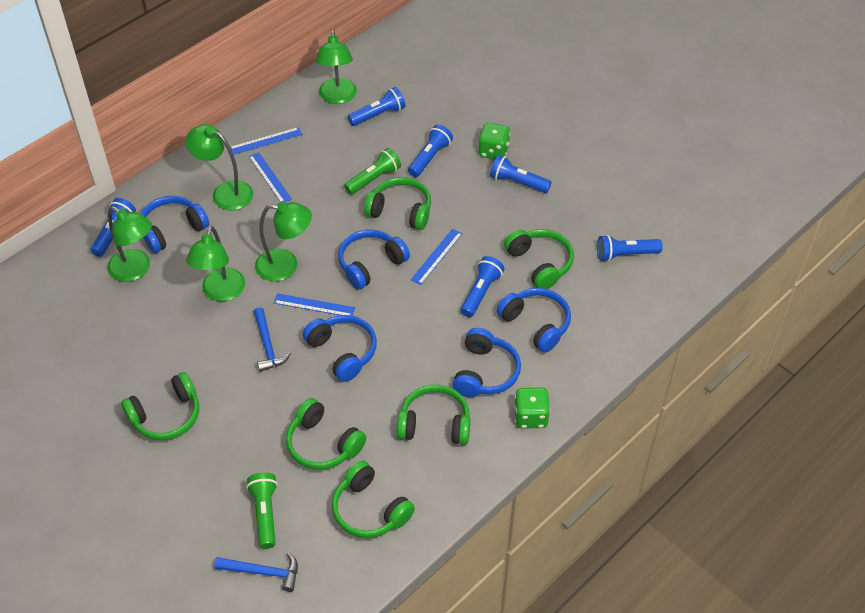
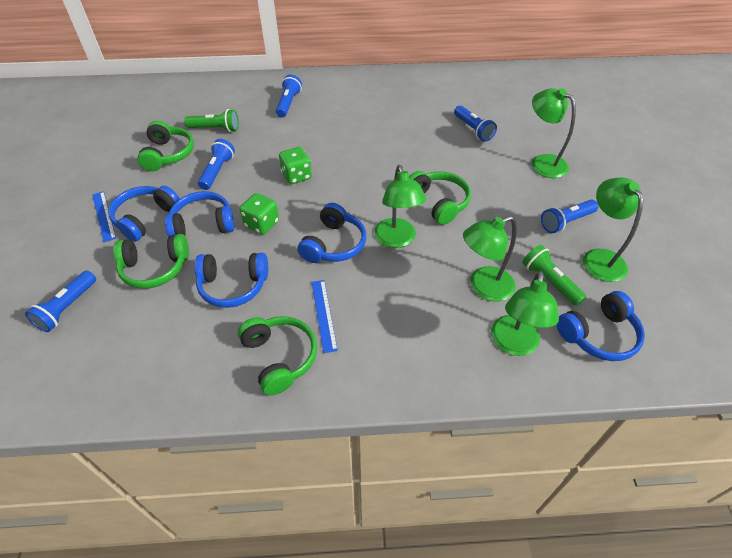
blue flashlight: 6 -> 5
blue hammer: 2 -> 0
blue ruler: 4 -> 2
green headphones: 6 -> 4

